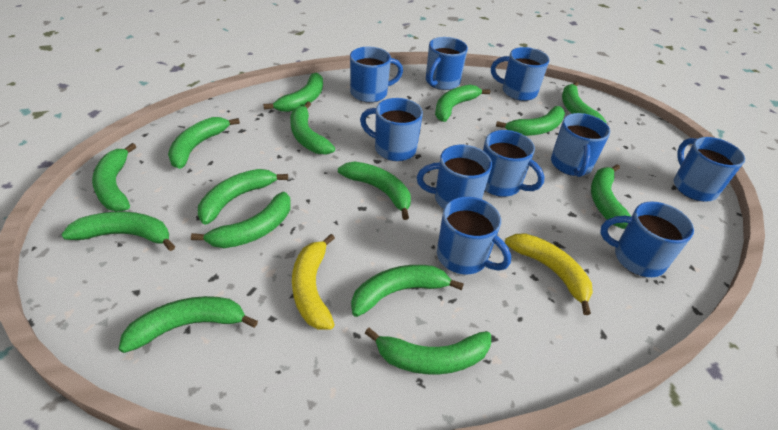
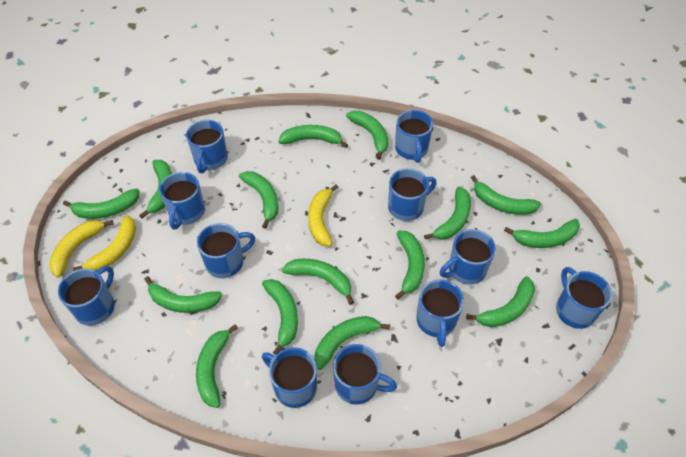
blue mug: 10 -> 11
yellow banana: 2 -> 3

